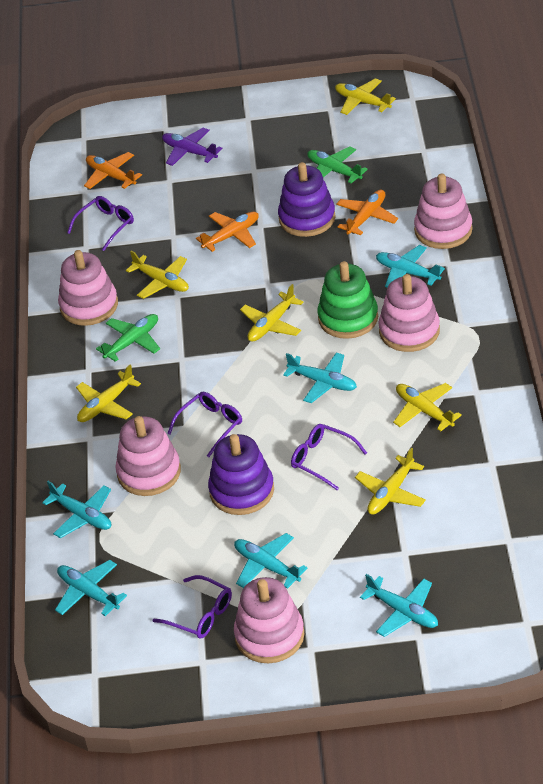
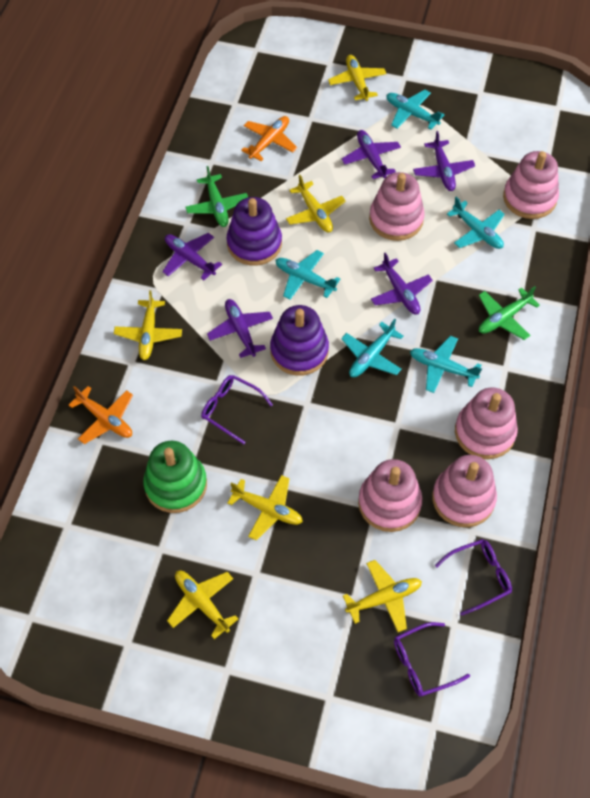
orange plane: 3 -> 2
purple glasses: 4 -> 3
purple plane: 1 -> 5
turquoise plane: 6 -> 5

